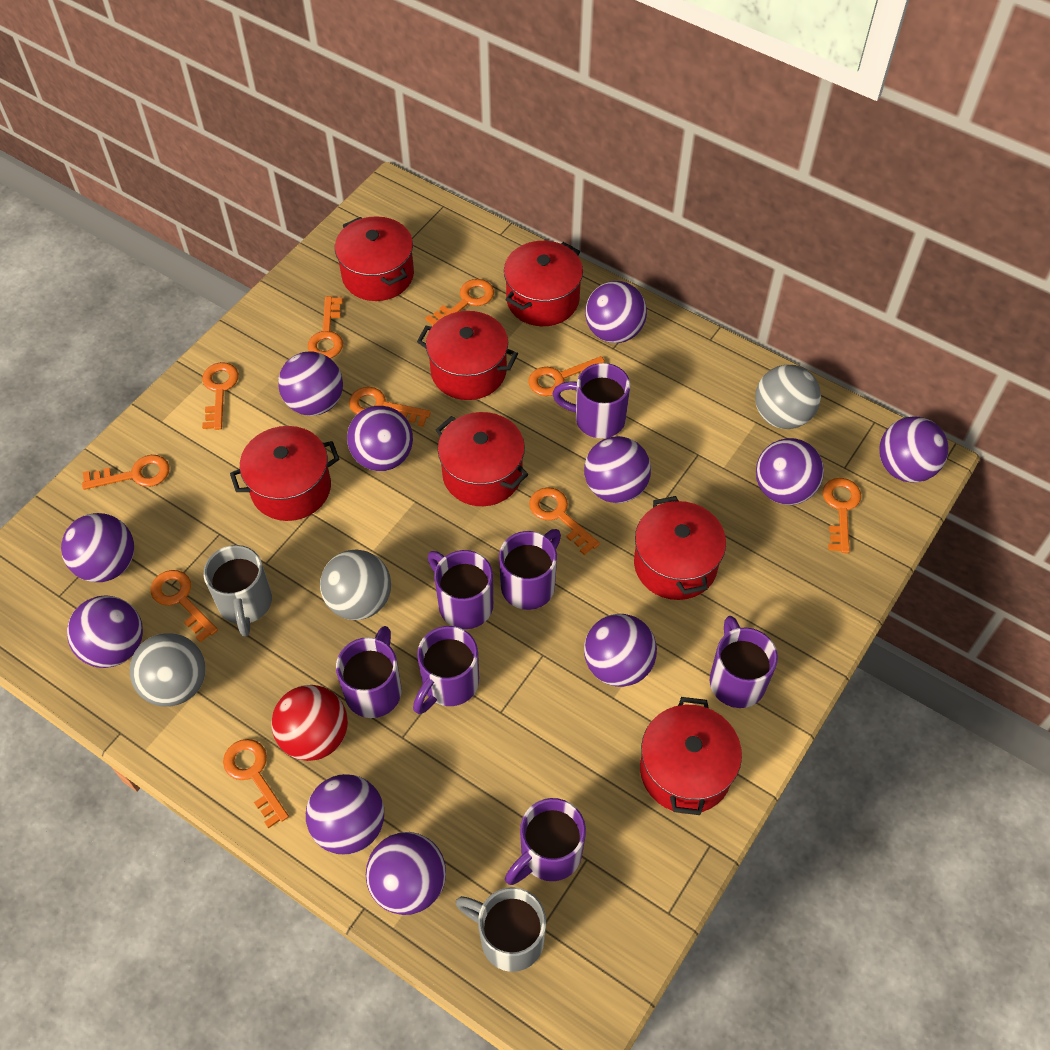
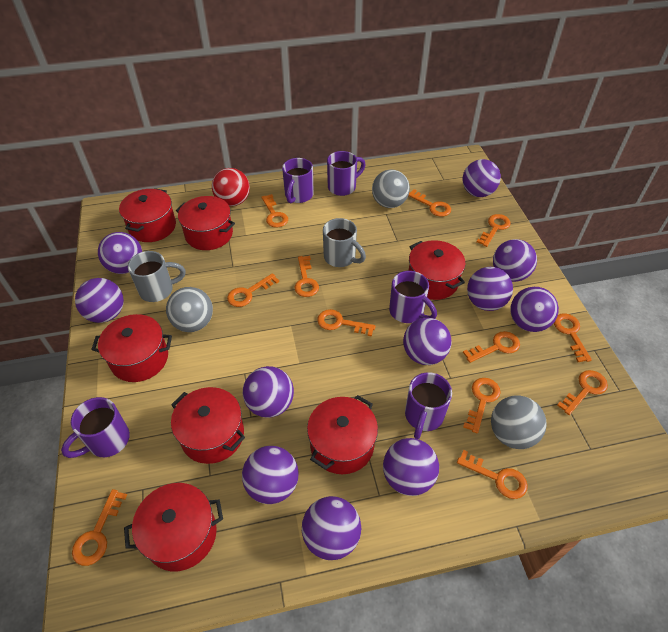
orange key: 10 -> 12
purple mug: 7 -> 5

